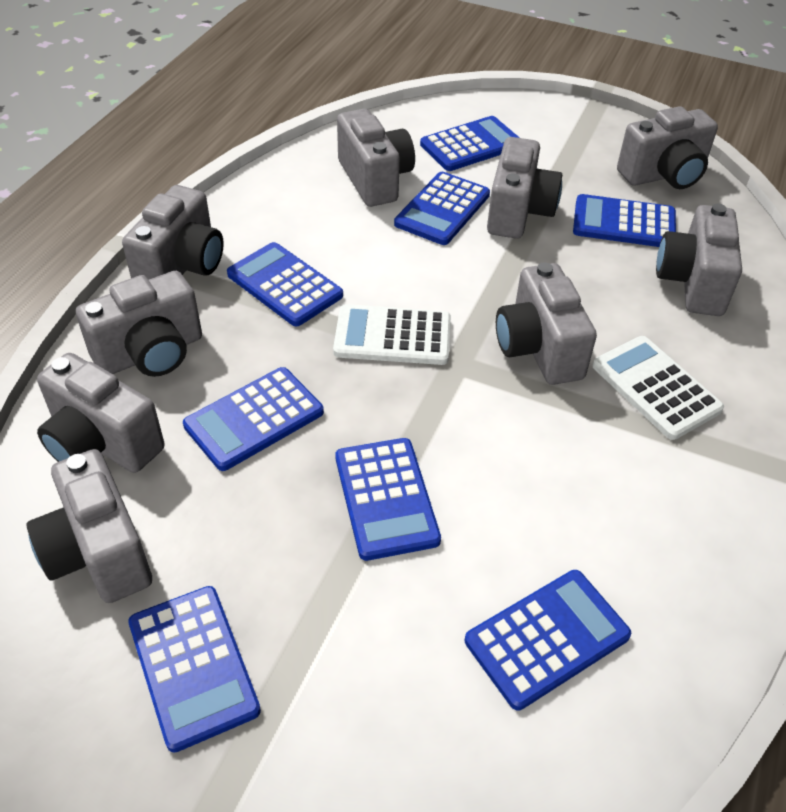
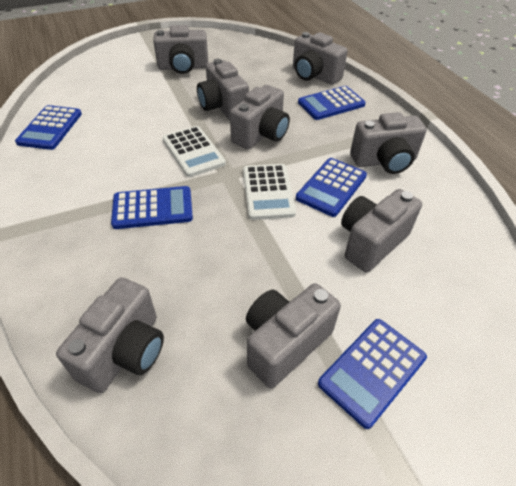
blue calculator: 8 -> 5
grey camera: 9 -> 8

